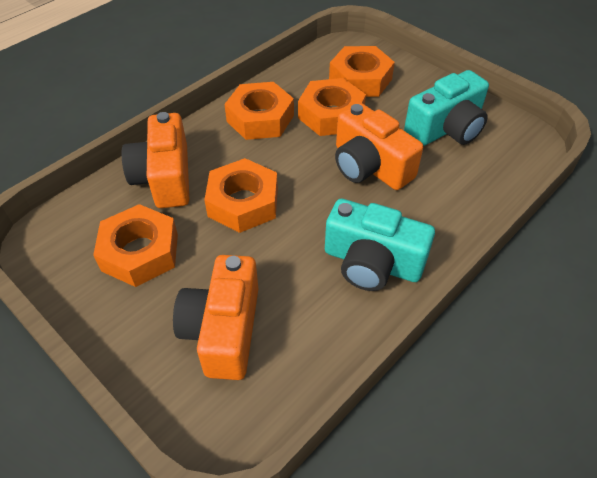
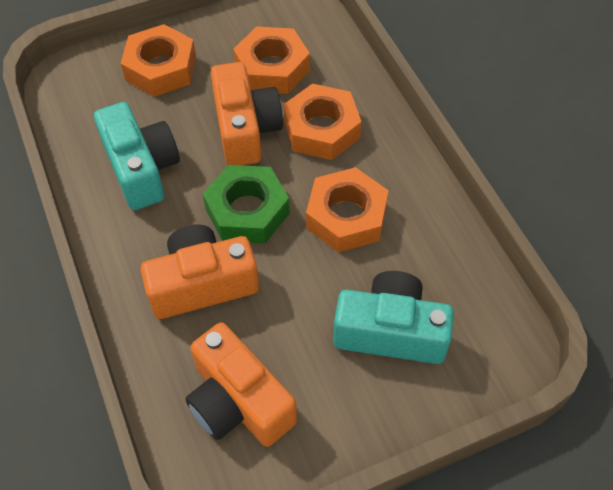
green nut: 0 -> 1
orange nut: 5 -> 4

